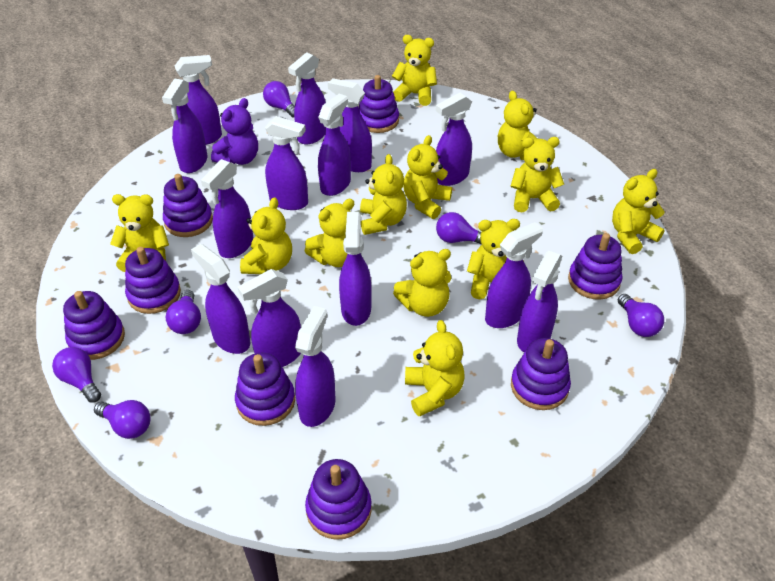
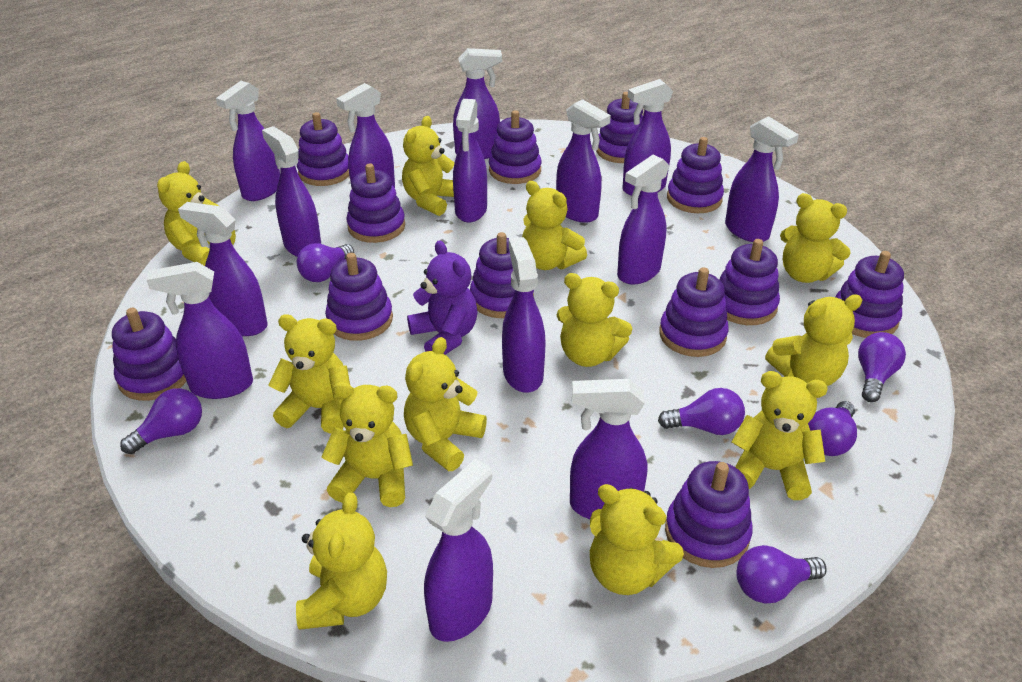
purple stacking toy: 8 -> 12

